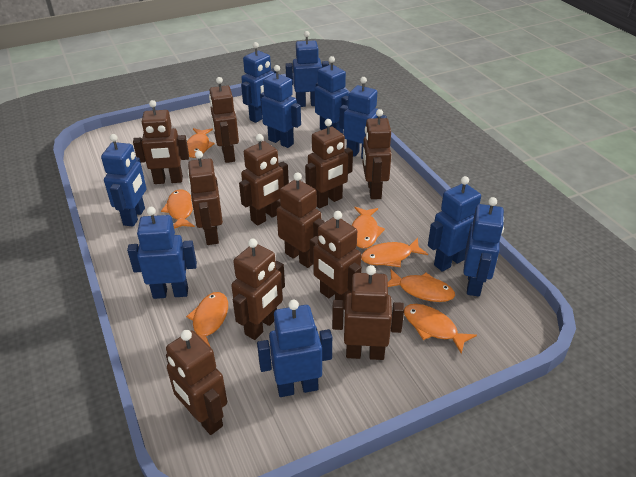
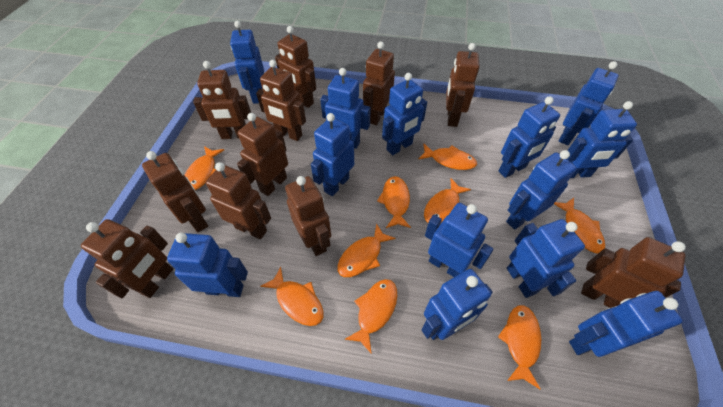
blue robot: 10 -> 13
orange fish: 7 -> 9

